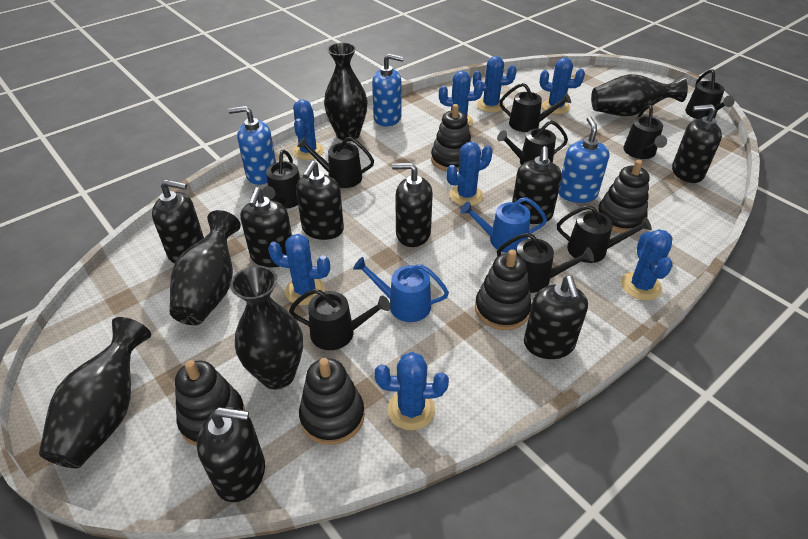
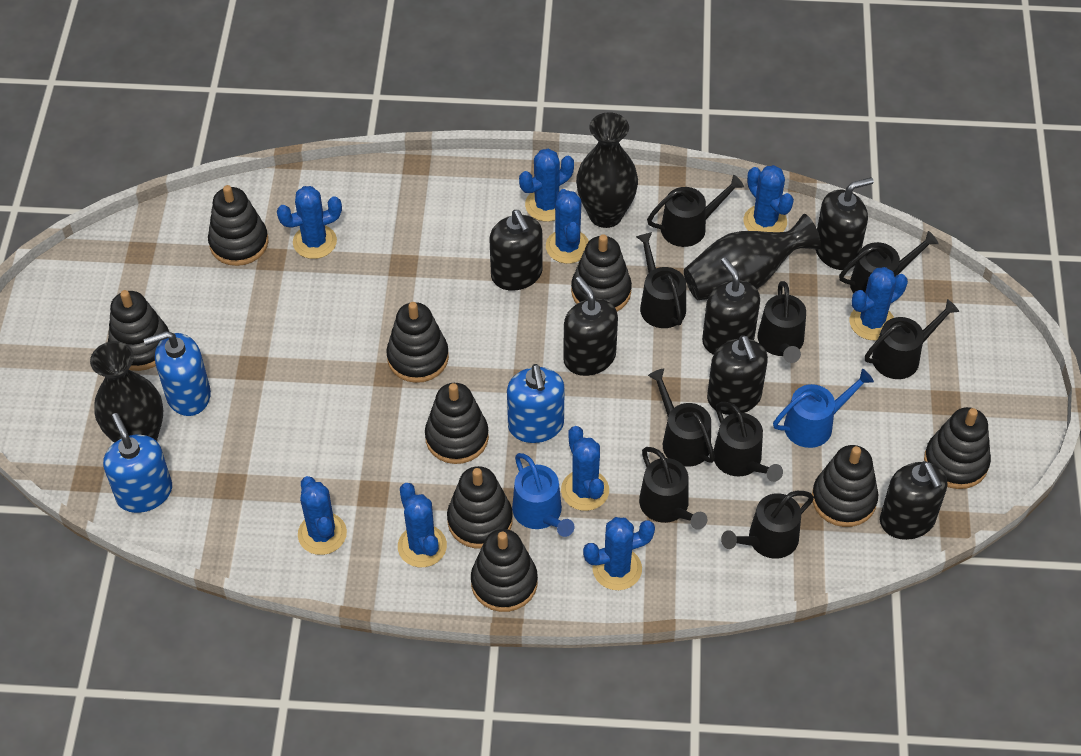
black soap dispenser: 8 -> 6
black stacking toy: 5 -> 9
black vase: 5 -> 3
blue cactus: 8 -> 9

